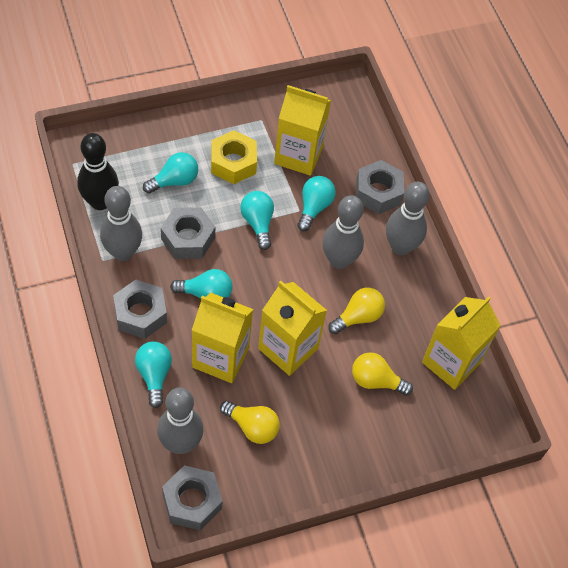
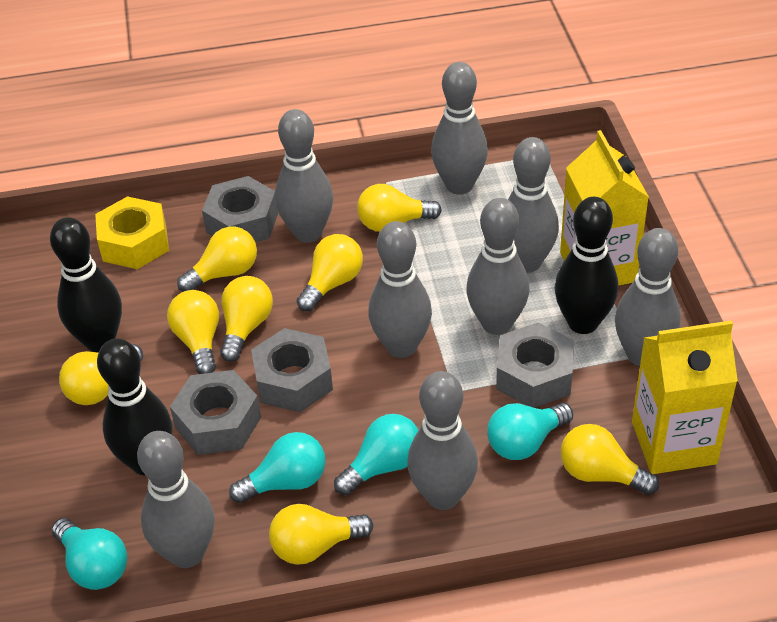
black bowling pin: 1 -> 3
grey bowling pin: 4 -> 8
turquoise light bulb: 5 -> 4
yellow carton: 4 -> 2
yellow light bulb: 3 -> 8

